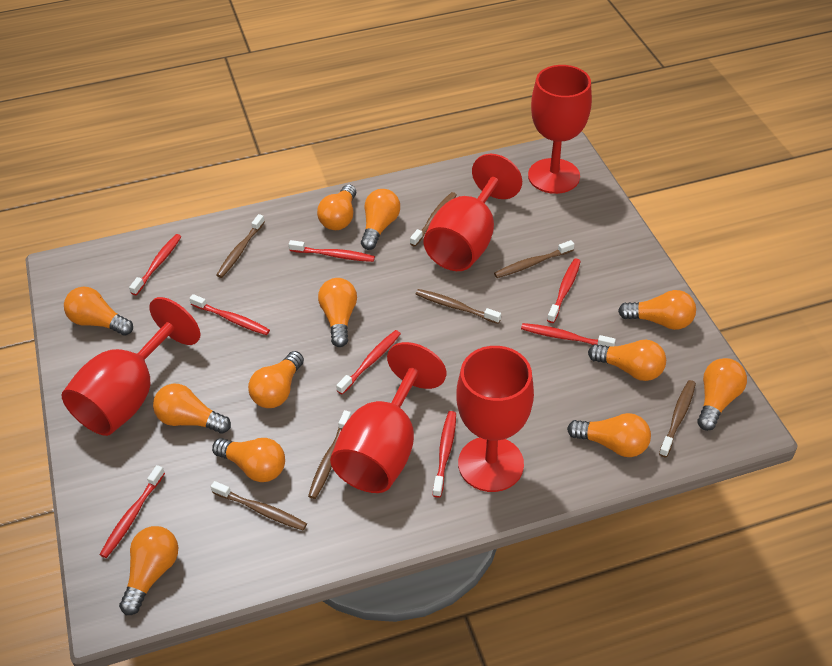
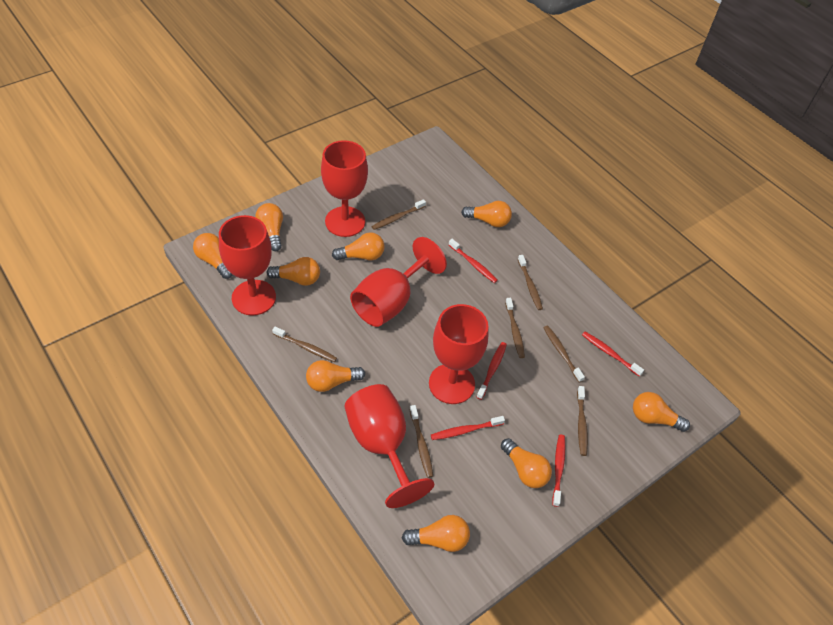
orange light bulb: 12 -> 9
red toothbrush: 8 -> 5

